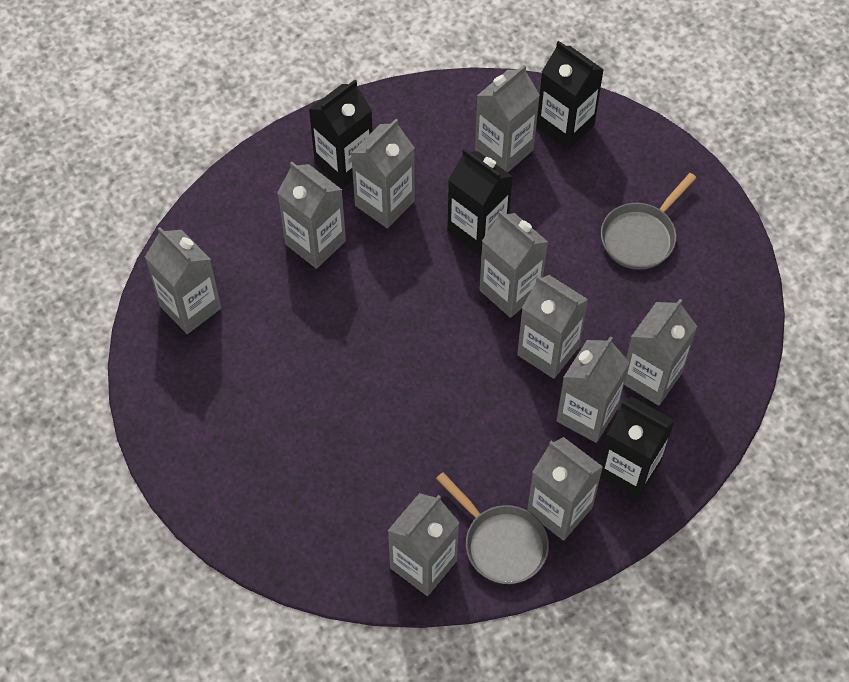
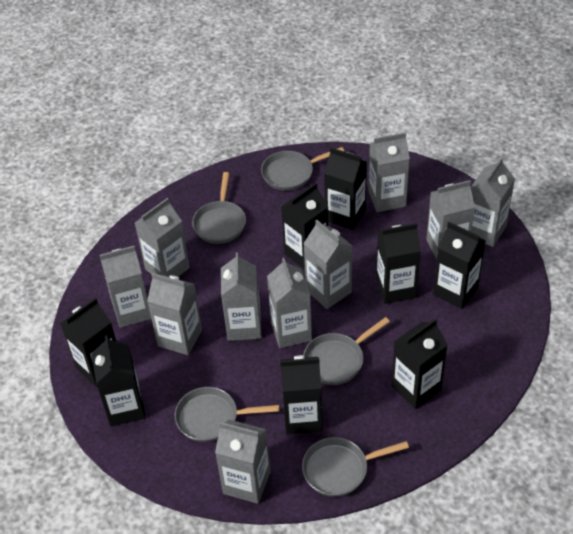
black carton: 4 -> 8
grey pan: 2 -> 5

